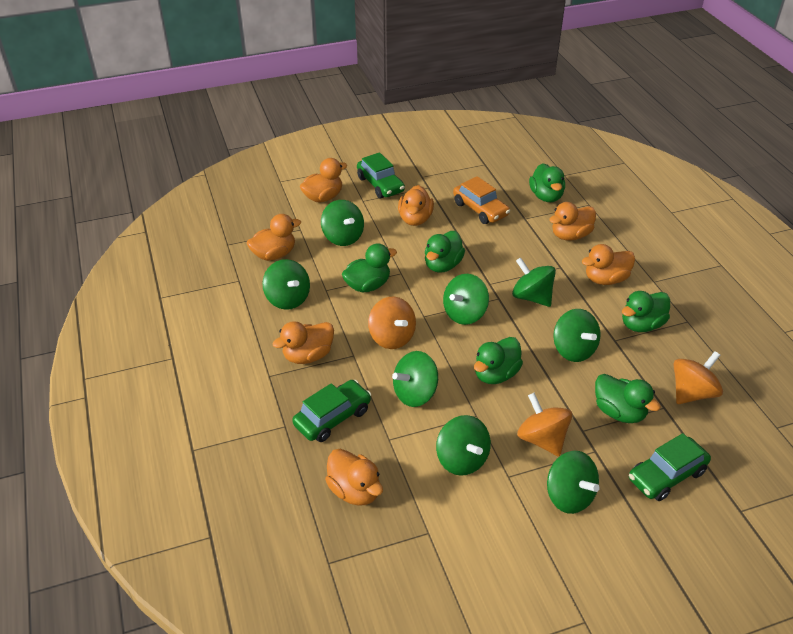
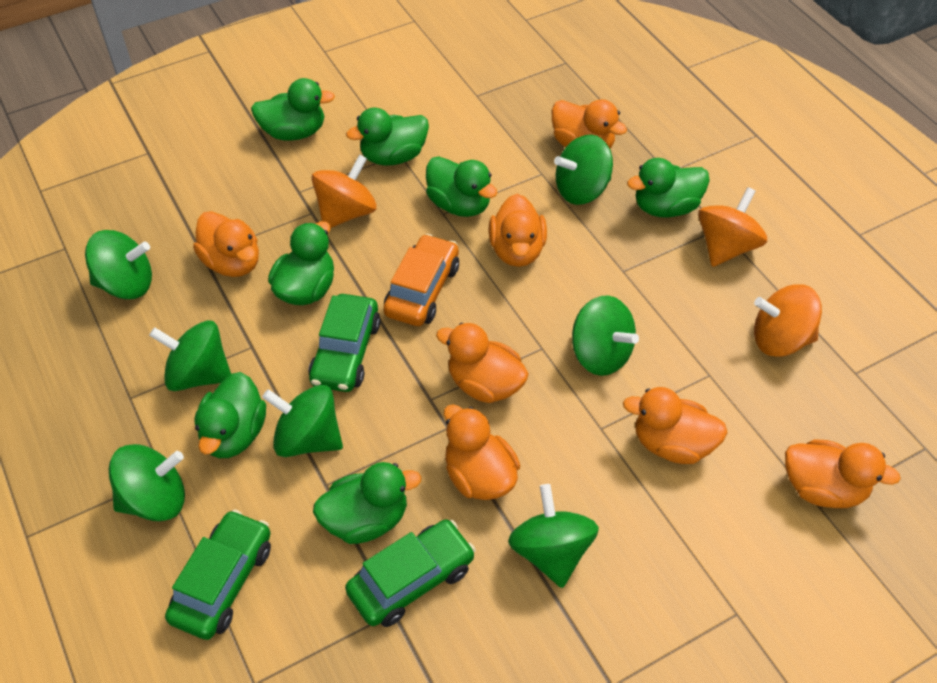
green duck: 6 -> 7
green spinning top: 8 -> 7

